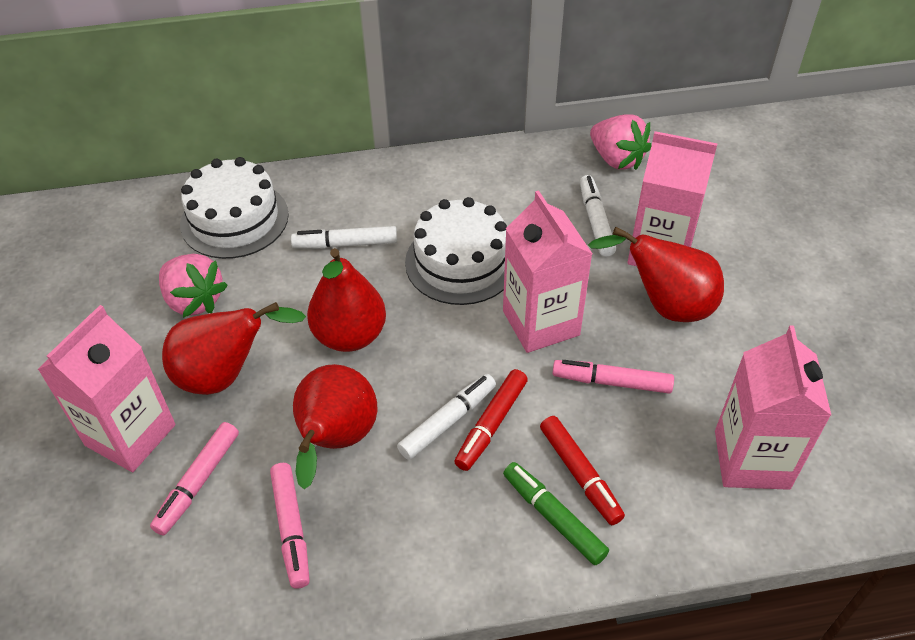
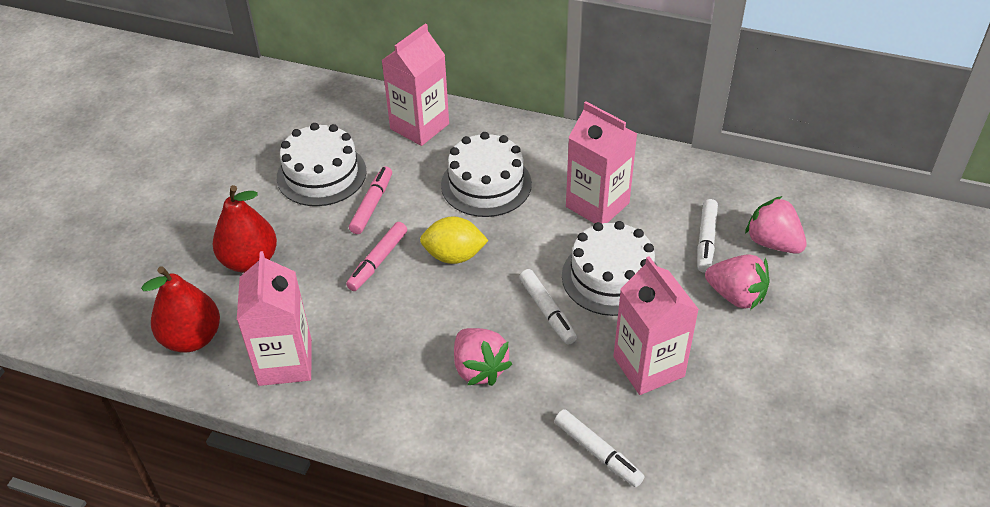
green marker: 1 -> 0
pink marker: 3 -> 2
pink strawberry: 2 -> 3
red marker: 2 -> 0
red pear: 4 -> 2
white cake: 2 -> 3
yellow lemon: 0 -> 1

